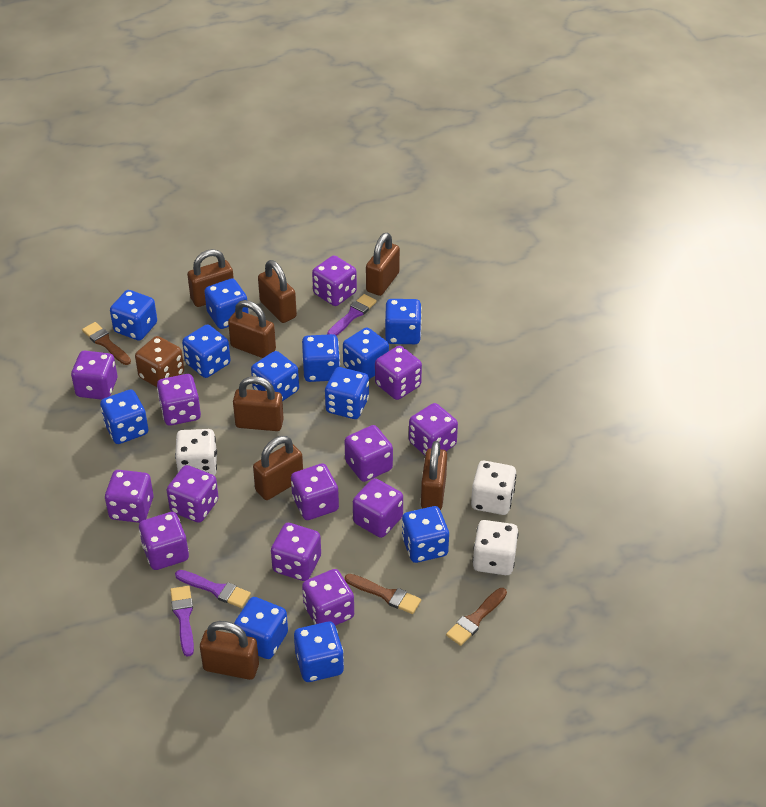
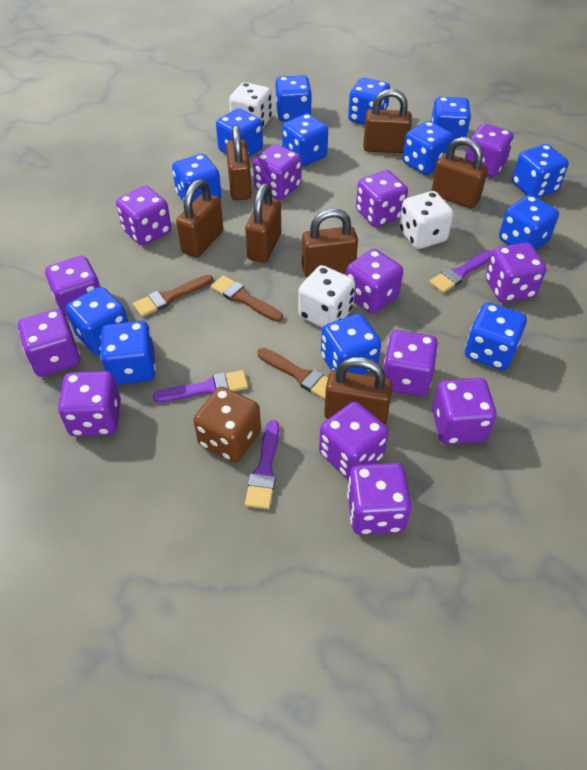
blue dice: 12 -> 13
brown padlock: 8 -> 7

